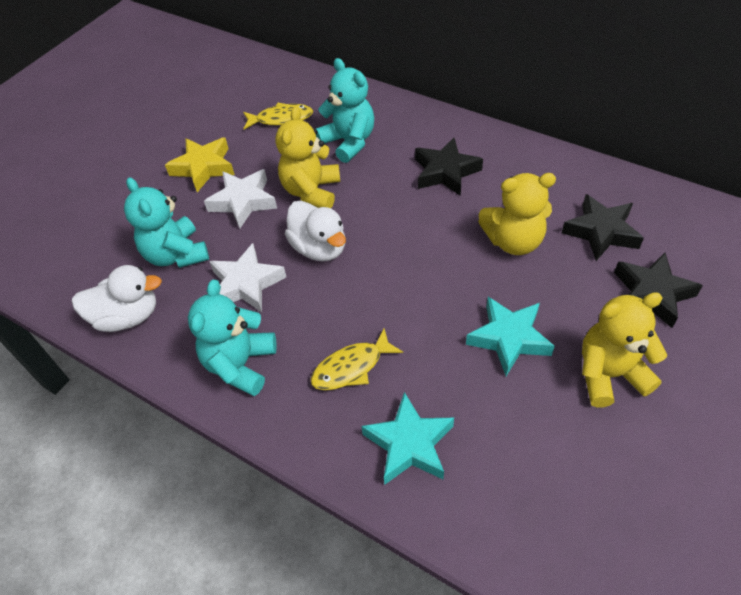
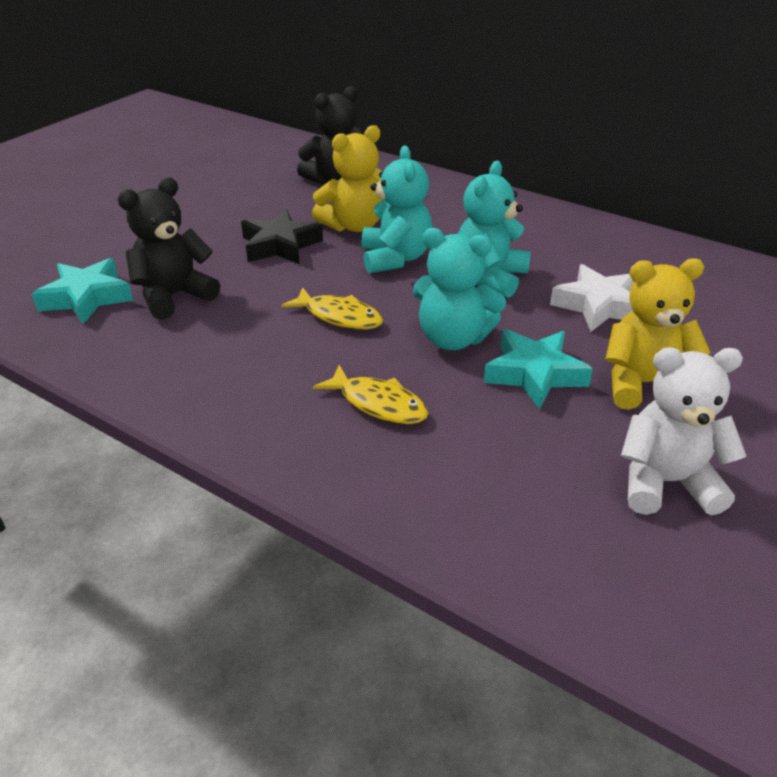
black star: 3 -> 1
black teddy bear: 0 -> 2
white duck: 2 -> 0
white star: 2 -> 1
white teddy bear: 0 -> 1
yellow star: 1 -> 0
yellow teddy bear: 3 -> 2

